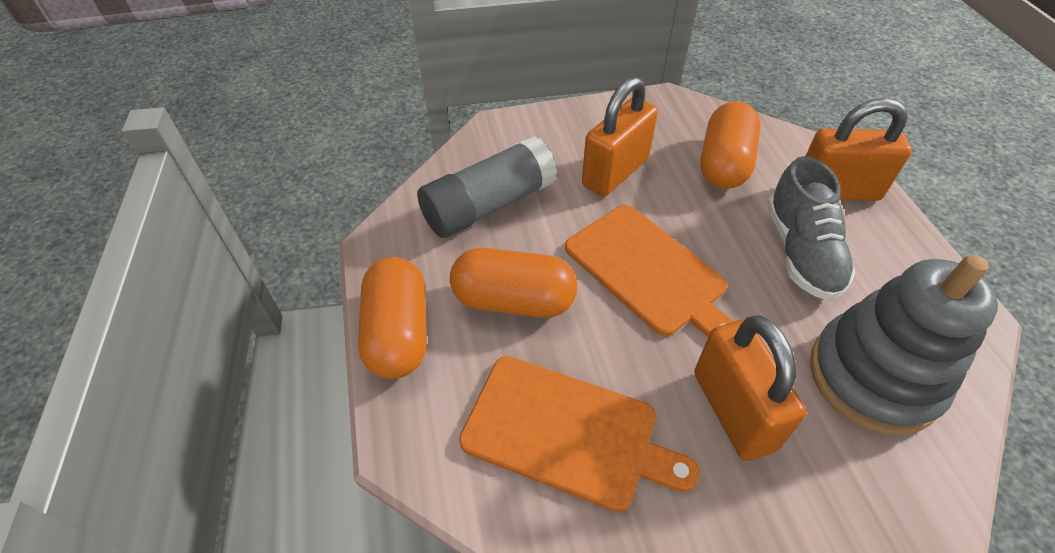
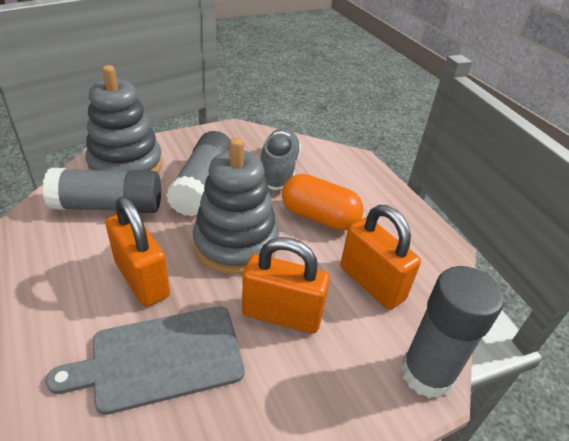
grey cutting board: 0 -> 1
grey glue stick: 1 -> 3
grey stacking toy: 1 -> 2
orange capsule: 3 -> 1
orange cutting board: 2 -> 0

